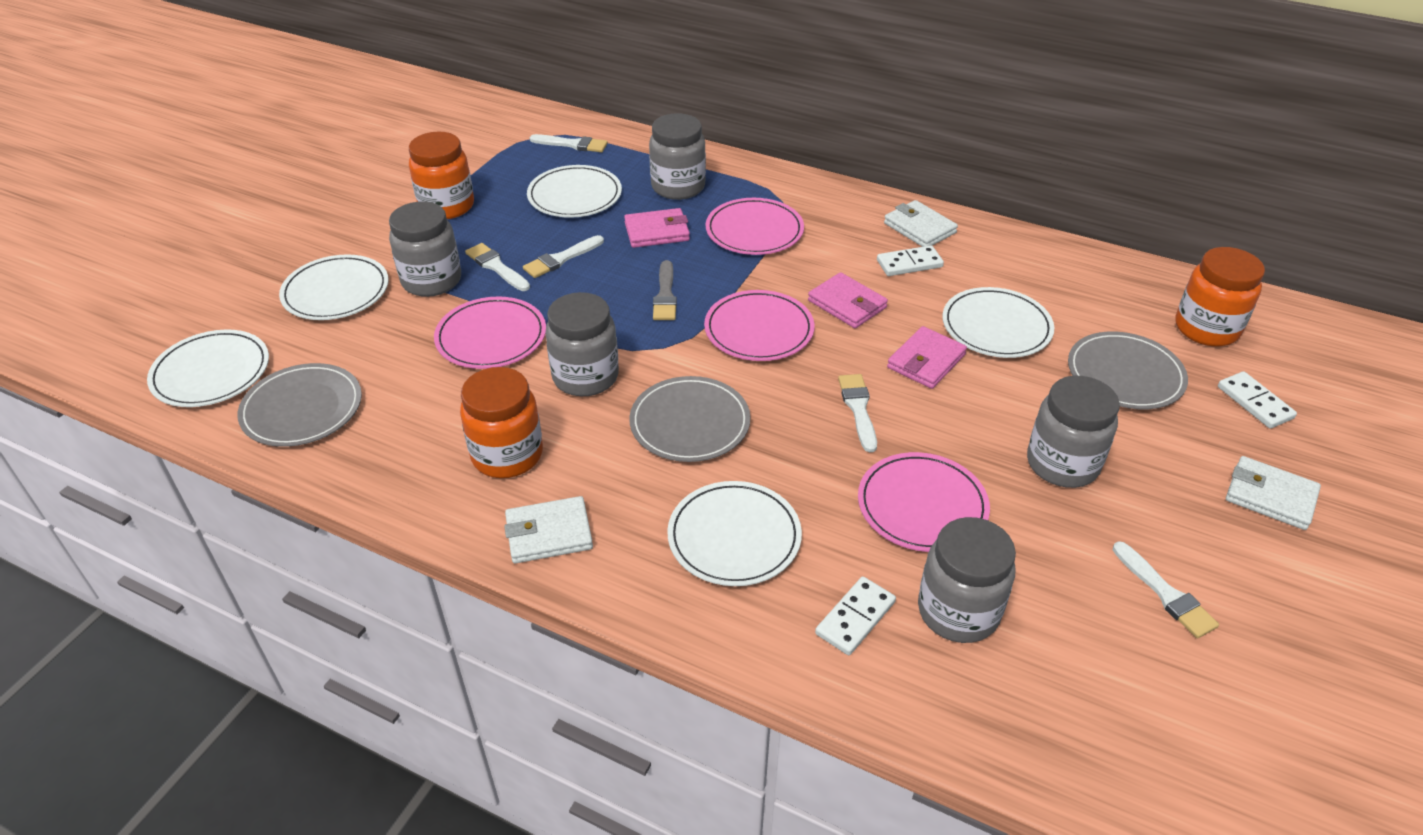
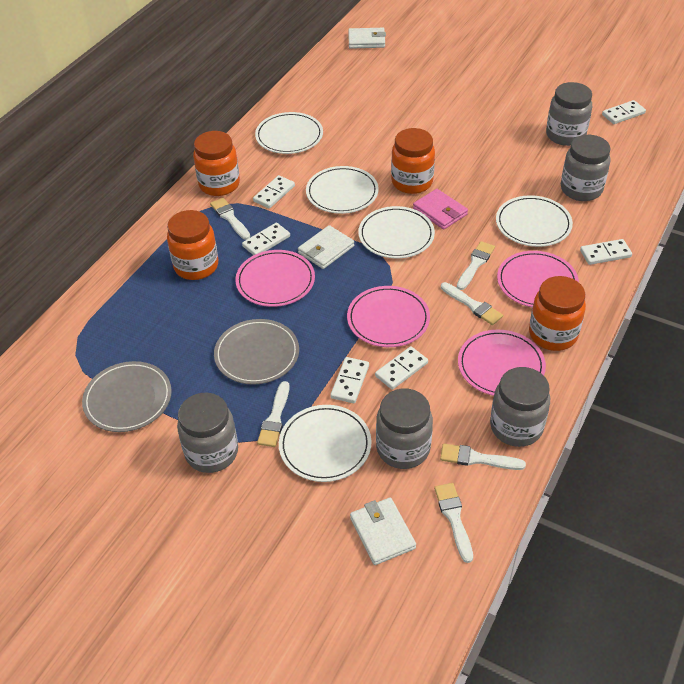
grey brush: 1 -> 0
grey plate: 3 -> 2
orange jar: 3 -> 4
pink wallet: 3 -> 1
white brush: 5 -> 6
white domino: 3 -> 6

